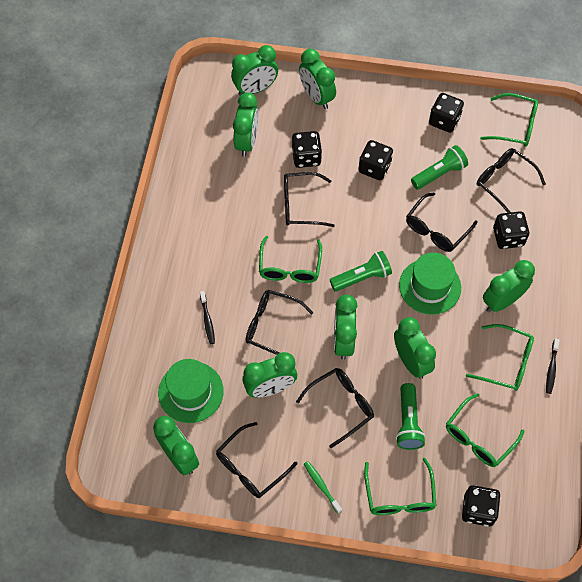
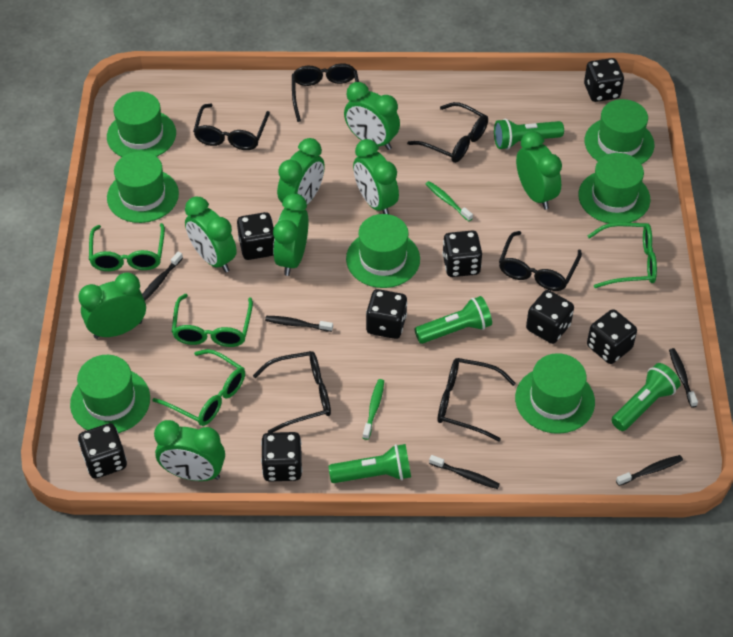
black dice: 5 -> 8
black toothbrush: 2 -> 5
green flashlight: 3 -> 4
green glasses: 5 -> 4
green hat: 2 -> 7
green toothbrush: 1 -> 2

